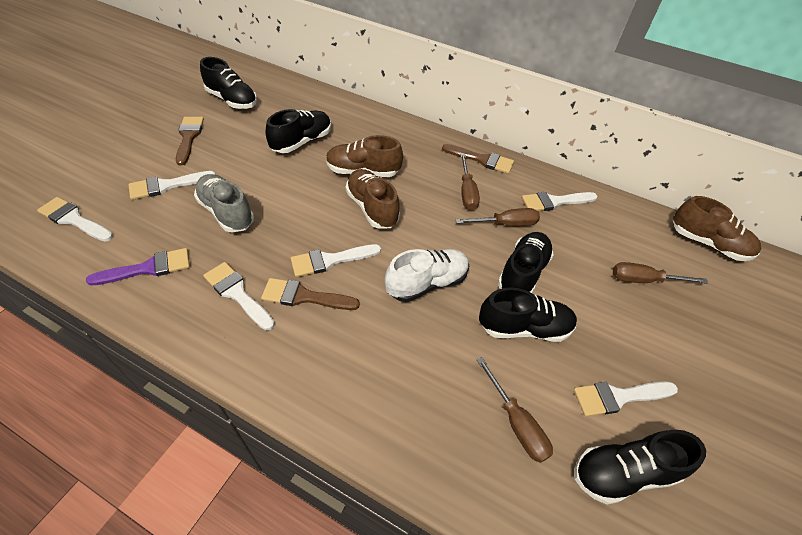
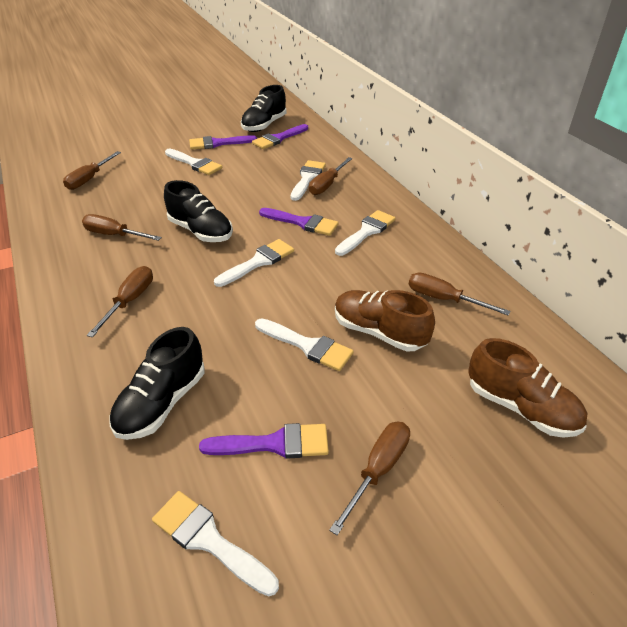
black shoe: 5 -> 3
brown brush: 3 -> 0
brown screwdriver: 4 -> 6
brown shoe: 3 -> 2
grey shoe: 1 -> 0
purple brush: 1 -> 4
white shoe: 1 -> 0

